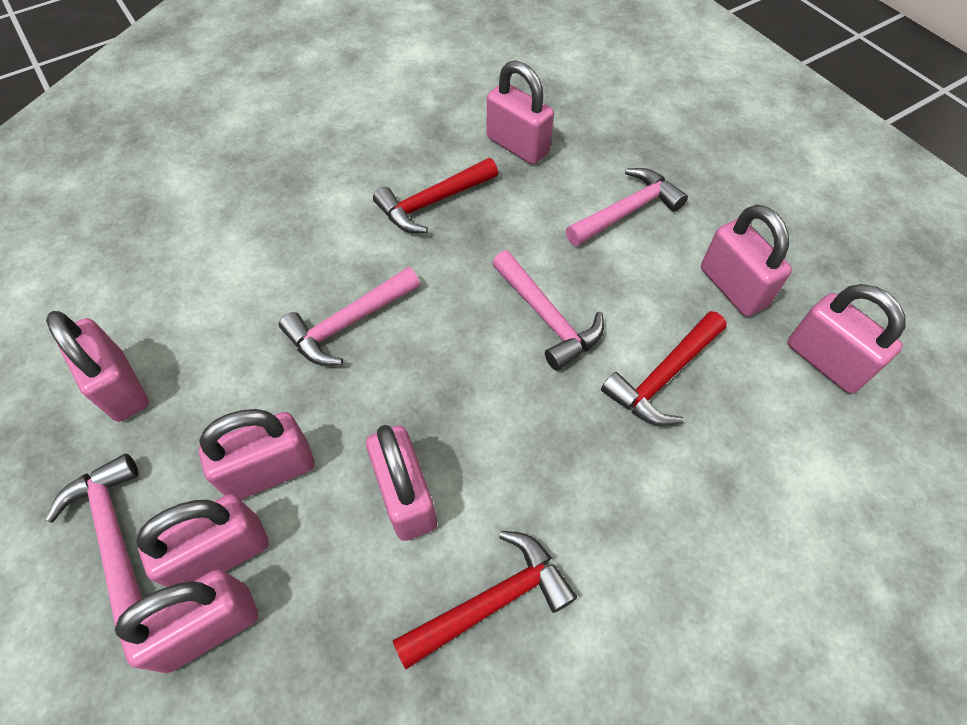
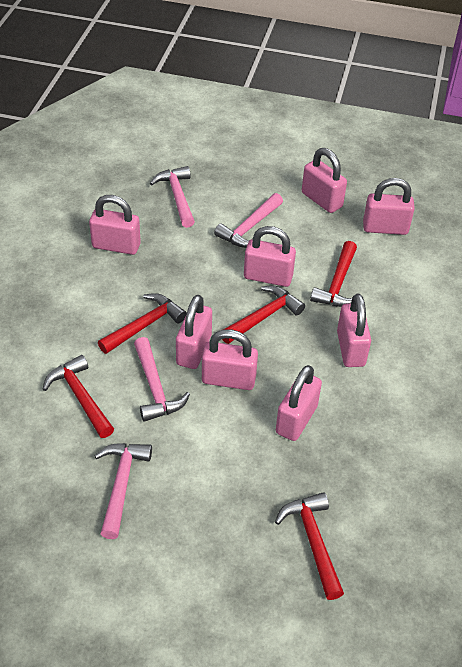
red hammer: 3 -> 5

